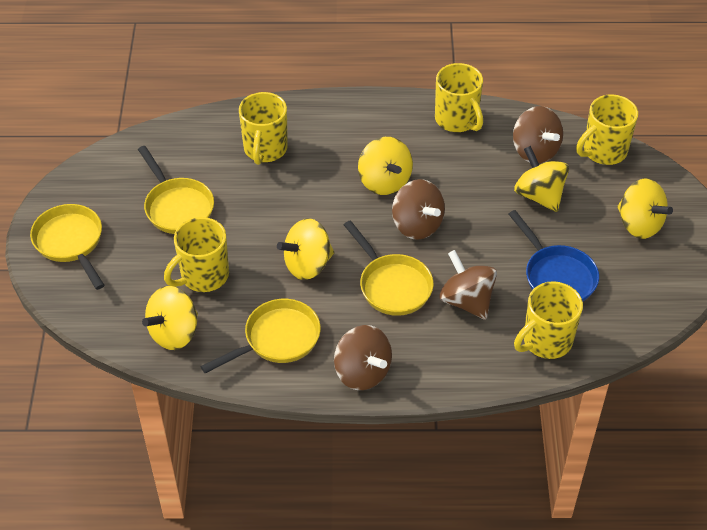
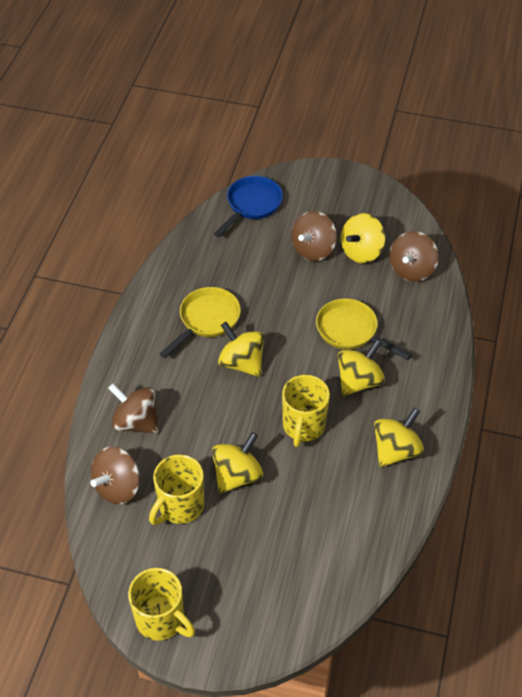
yellow mug: 5 -> 3
yellow pan: 4 -> 2

